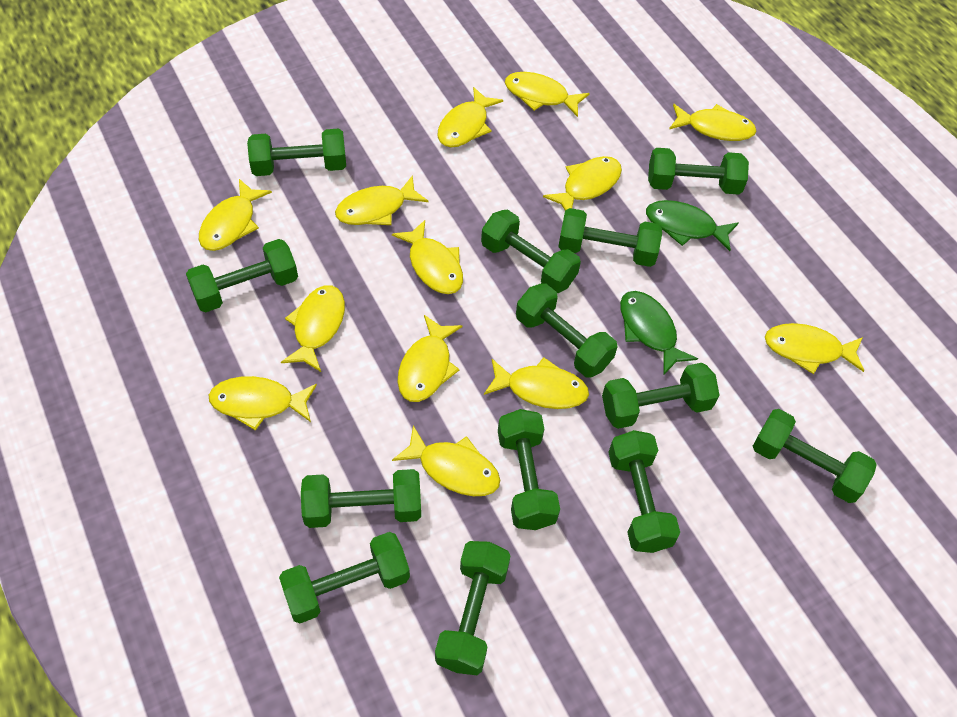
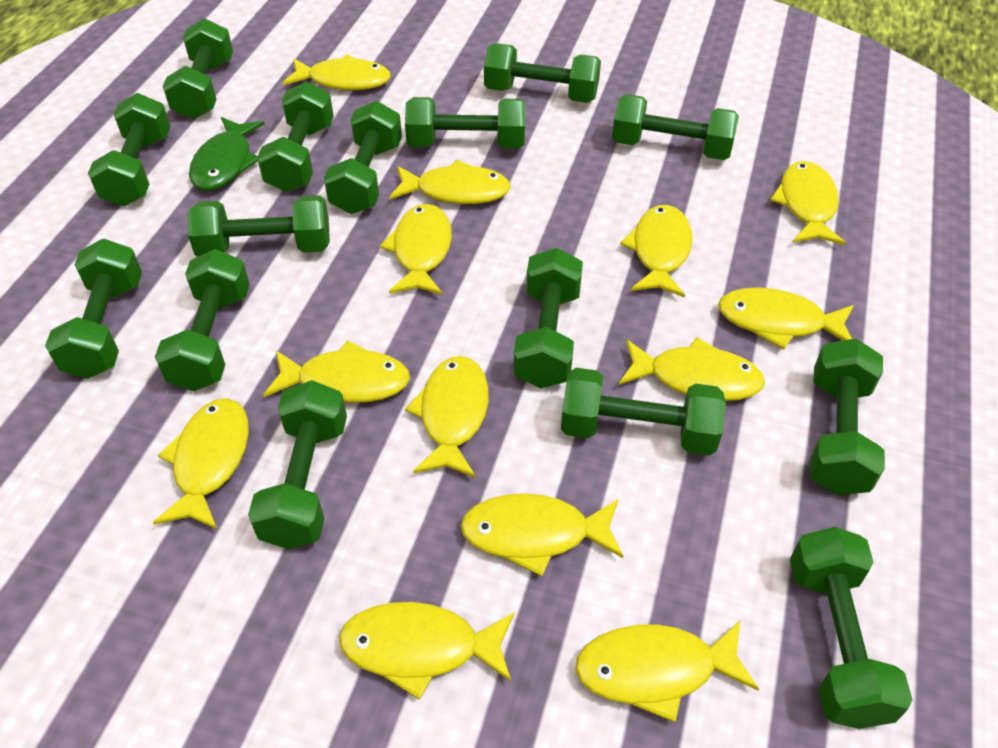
green dumbbell: 13 -> 15
green fish: 2 -> 1

